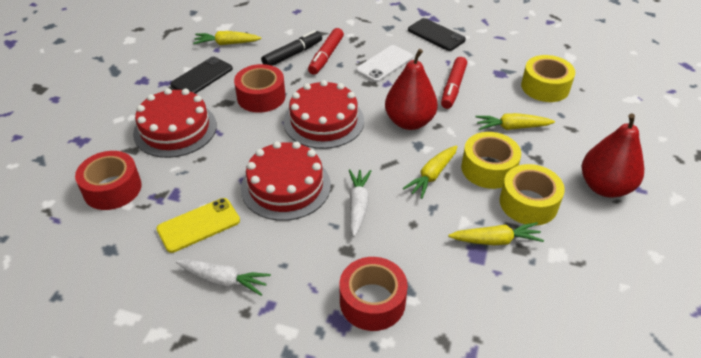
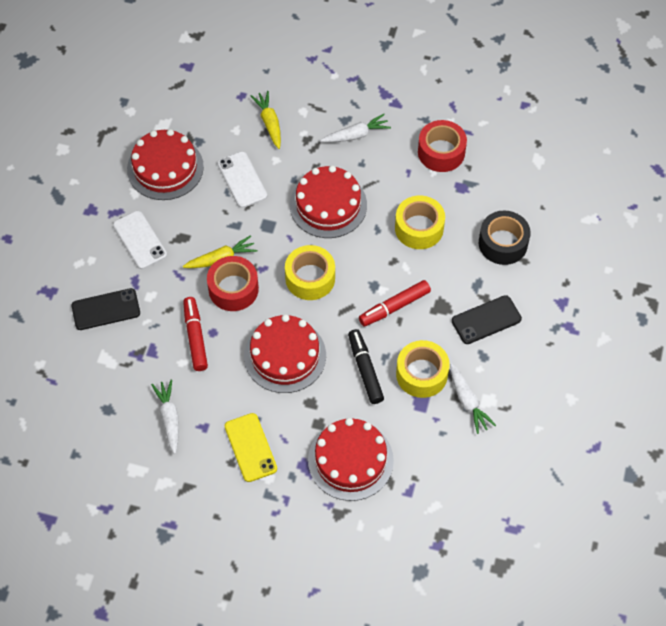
black tape: 0 -> 1
red cake: 3 -> 4
red pear: 2 -> 0
red tape: 3 -> 2
white carrot: 2 -> 3
white phone: 1 -> 2
yellow carrot: 4 -> 2

